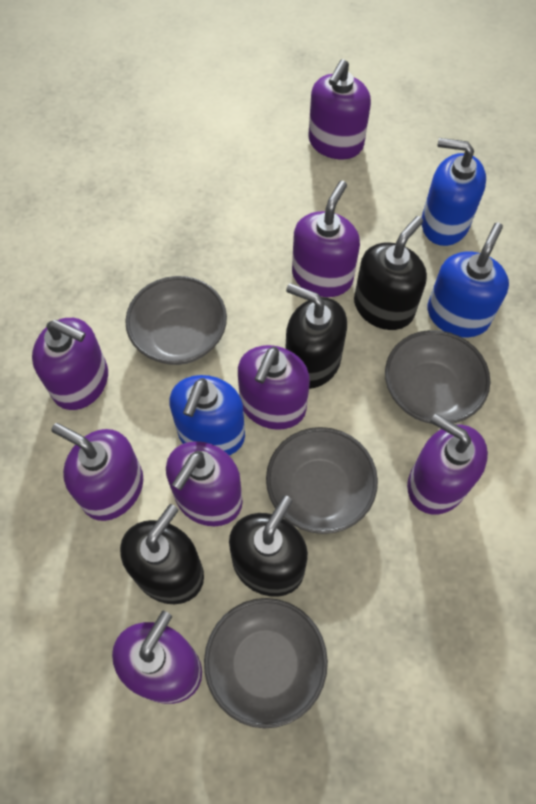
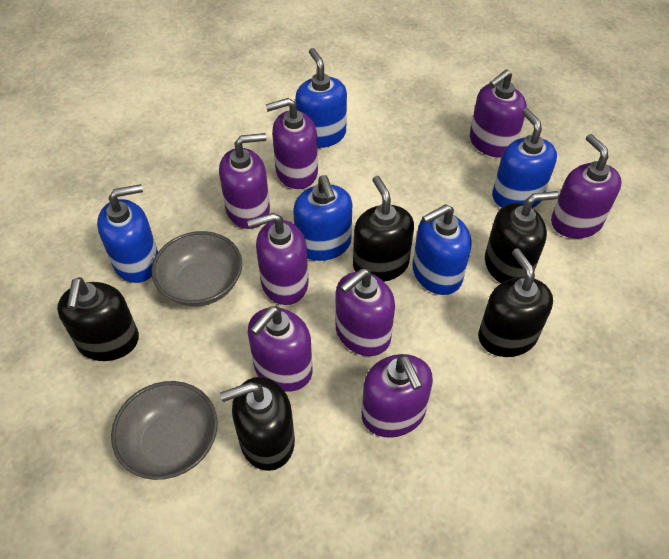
black soap dispenser: 4 -> 5
blue soap dispenser: 3 -> 5
grey bowl: 4 -> 2

